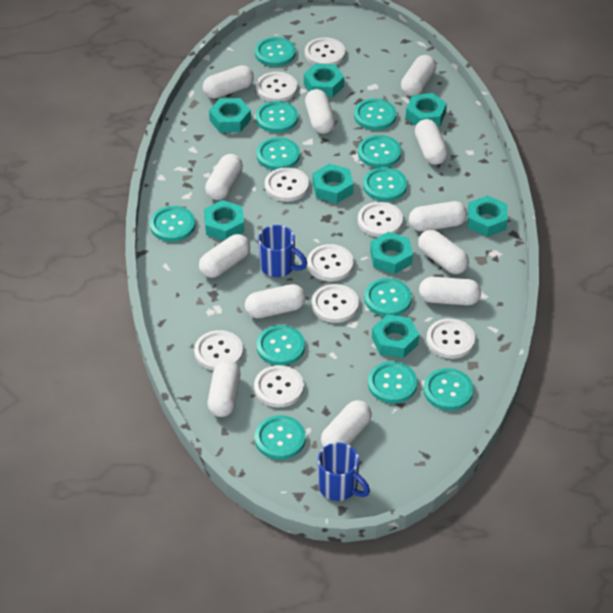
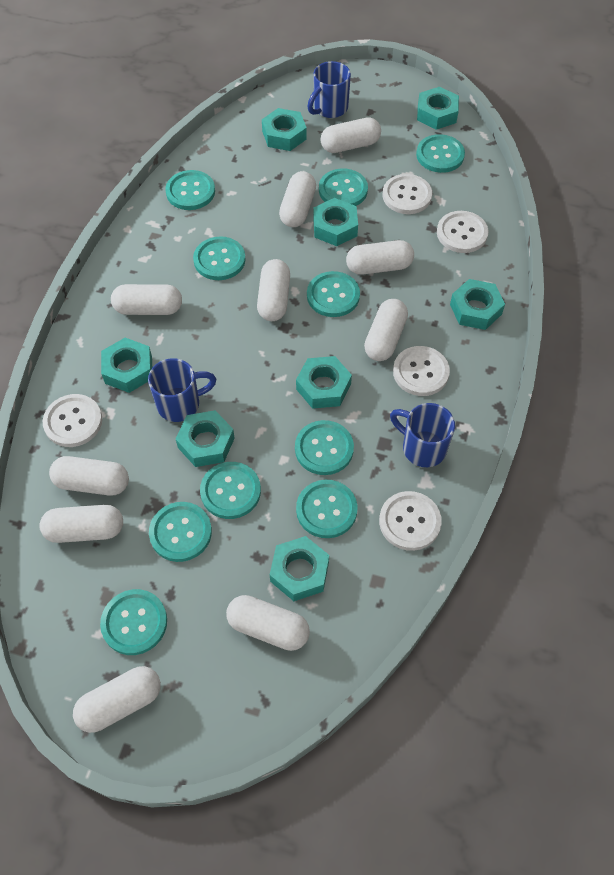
blue mug: 2 -> 3
turquoise button: 12 -> 10
white button: 9 -> 5
white capsule: 12 -> 10

